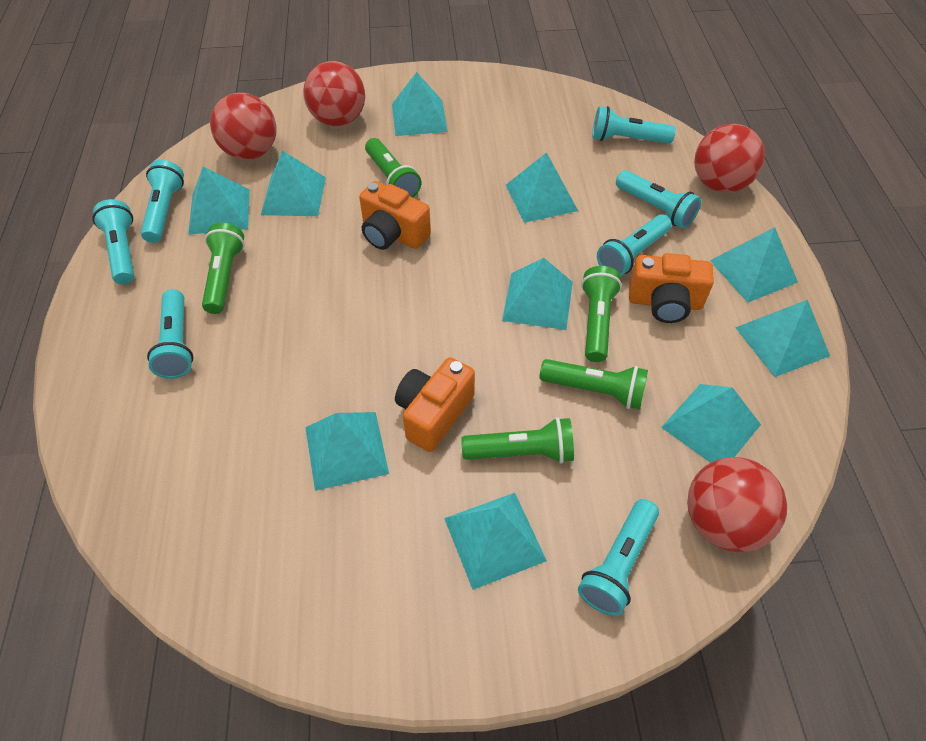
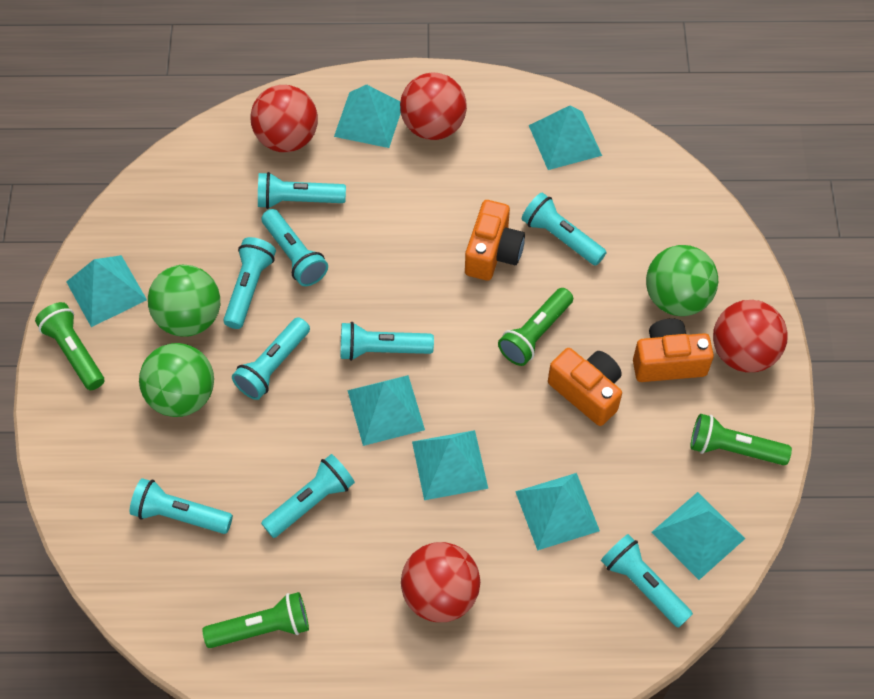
green ball: 0 -> 3
green flashlight: 5 -> 4
turquoise flashlight: 7 -> 9
turquoise pyramid: 10 -> 7

